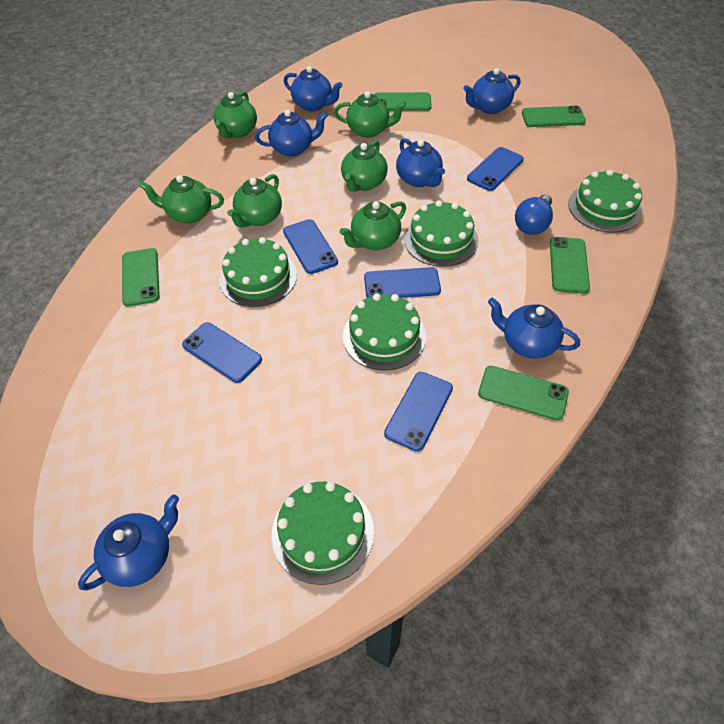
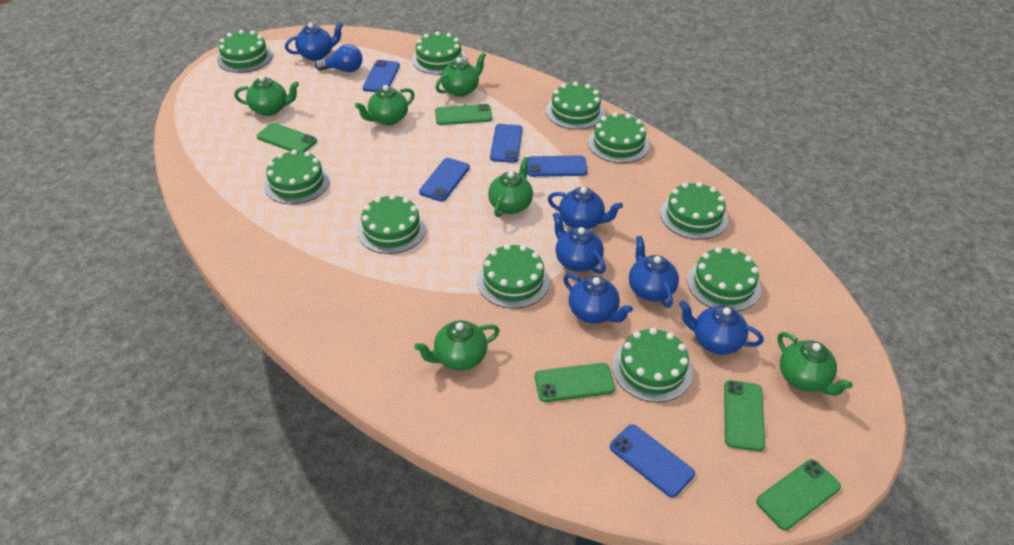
green cake: 5 -> 10

